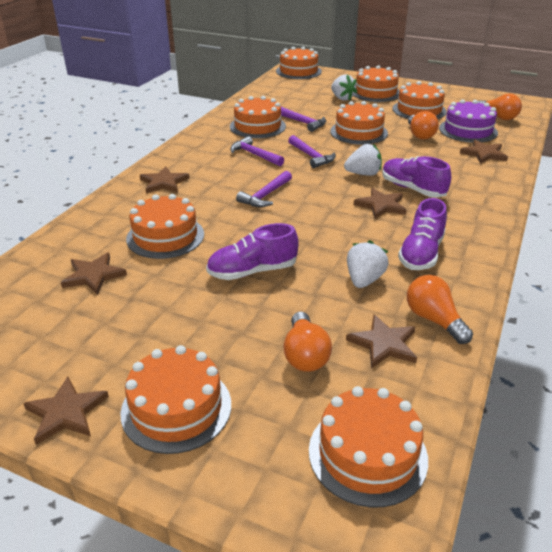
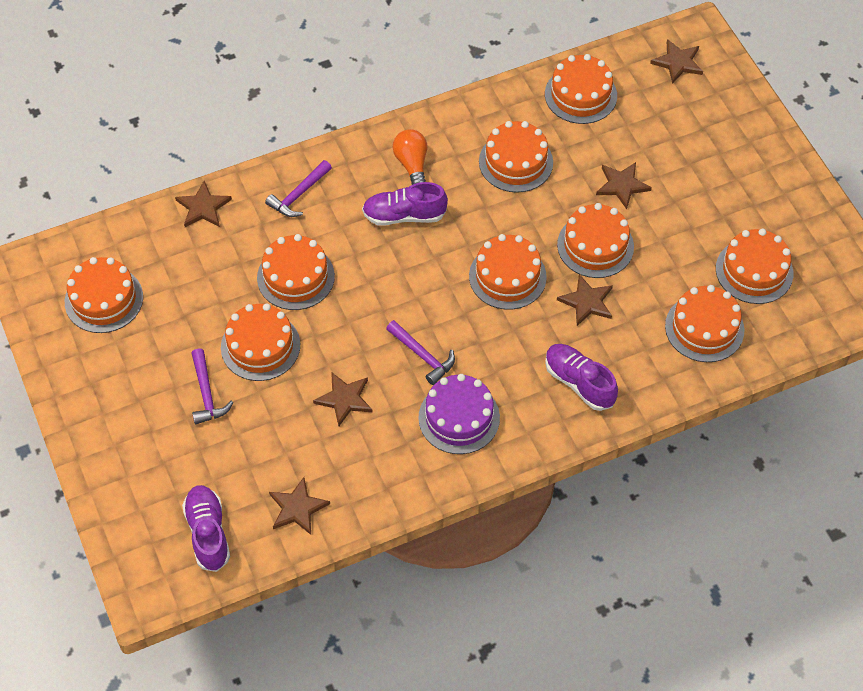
orange cake: 8 -> 9
orange light bulb: 4 -> 1
purple hammer: 4 -> 3
white strawberry: 3 -> 0

